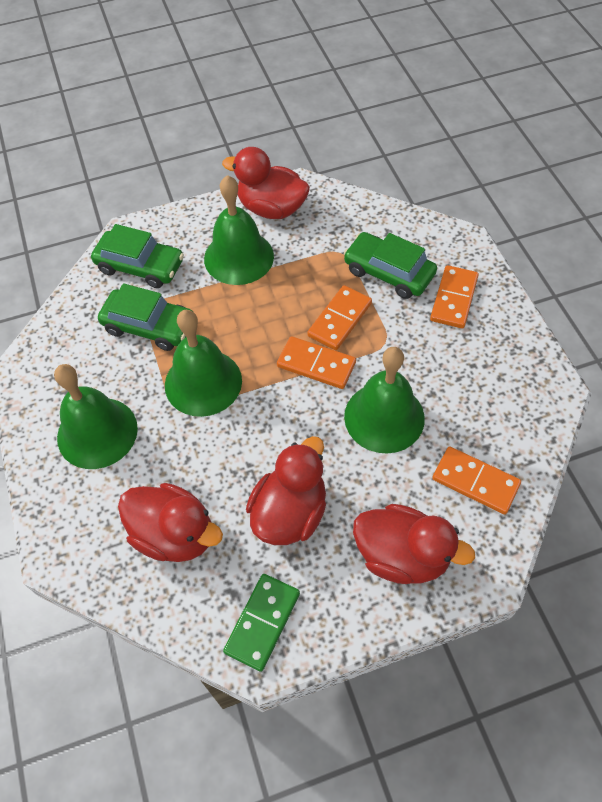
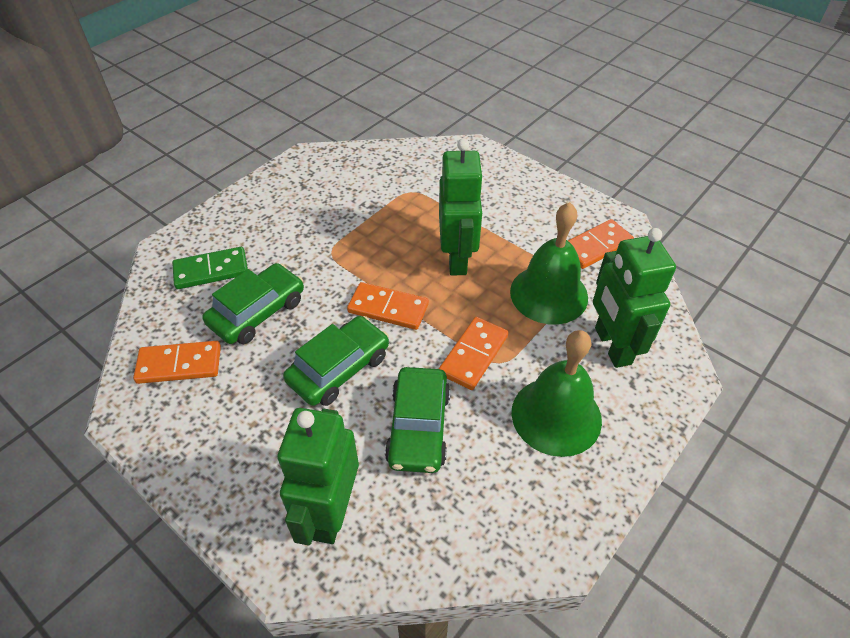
green bell: 4 -> 2
green robot: 0 -> 3
red duck: 4 -> 0

